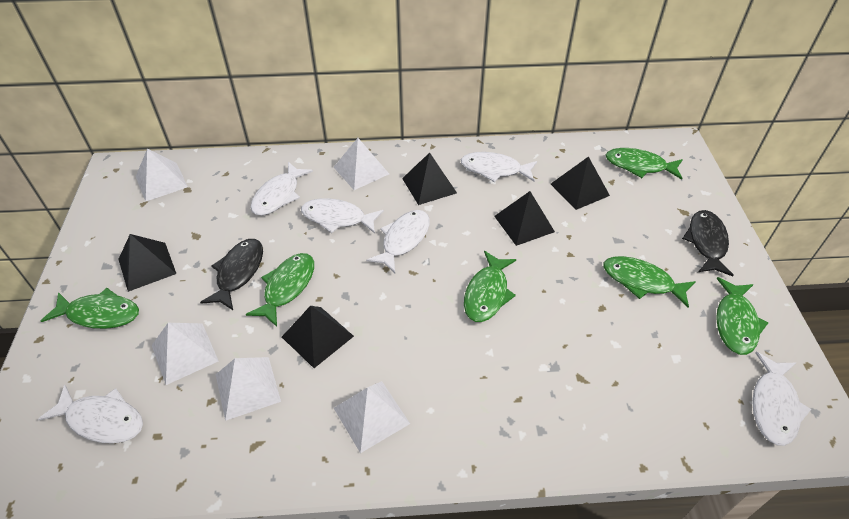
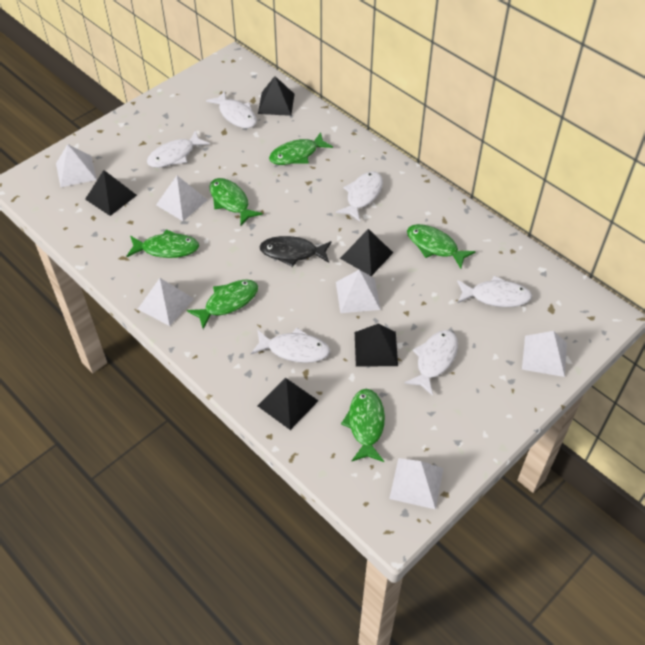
black fish: 2 -> 1
white pyramid: 5 -> 6

